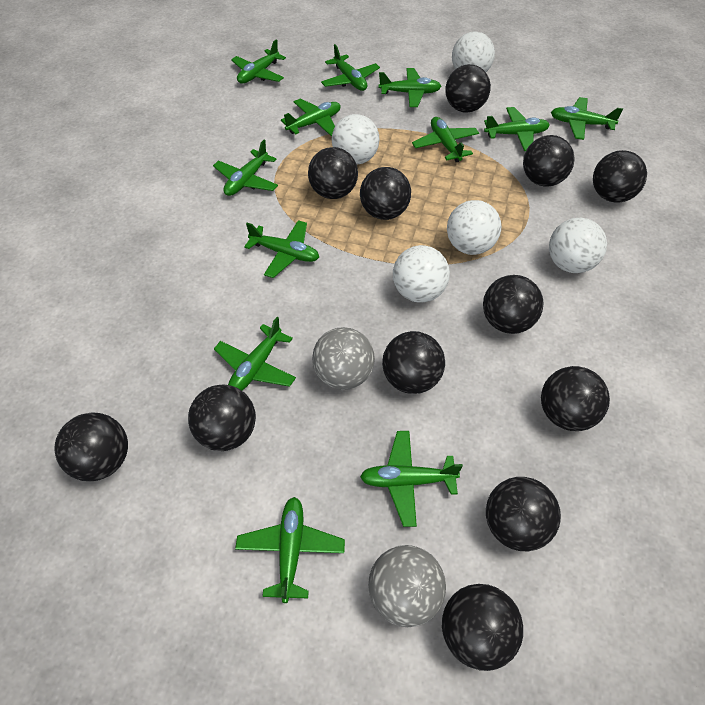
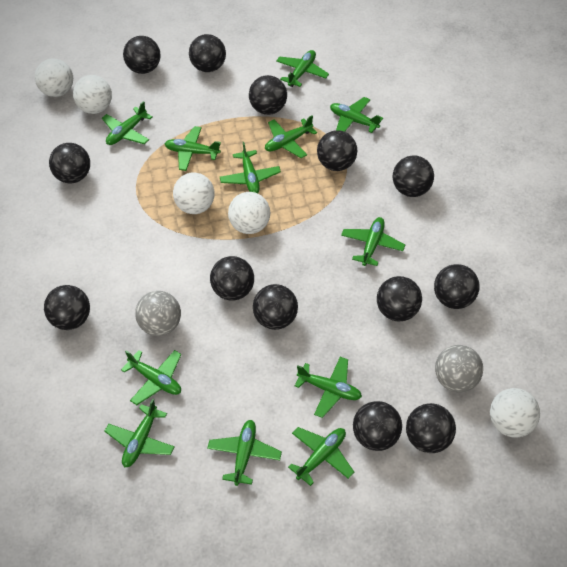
black ball: 12 -> 13

